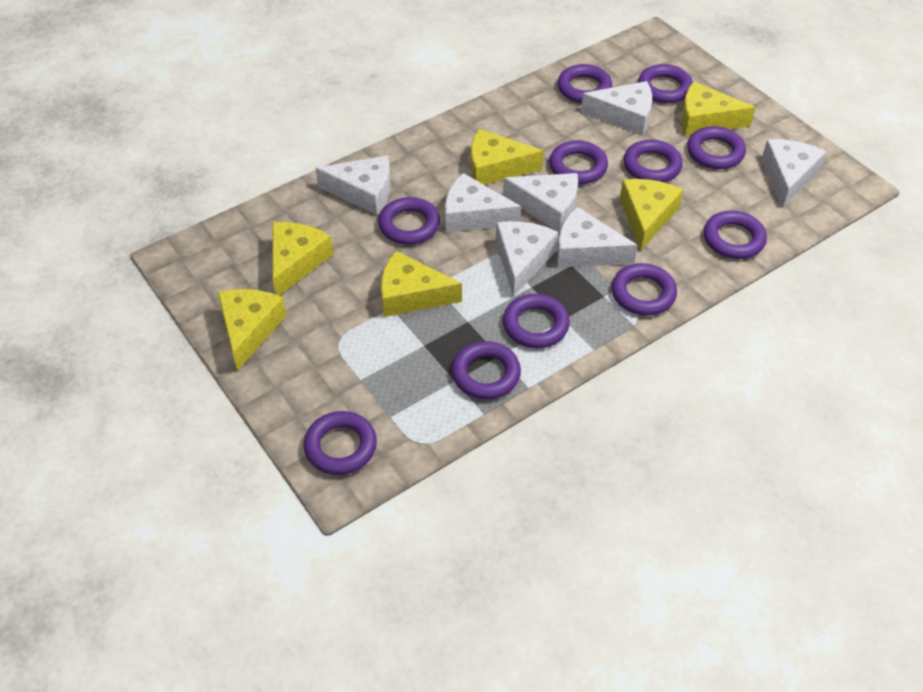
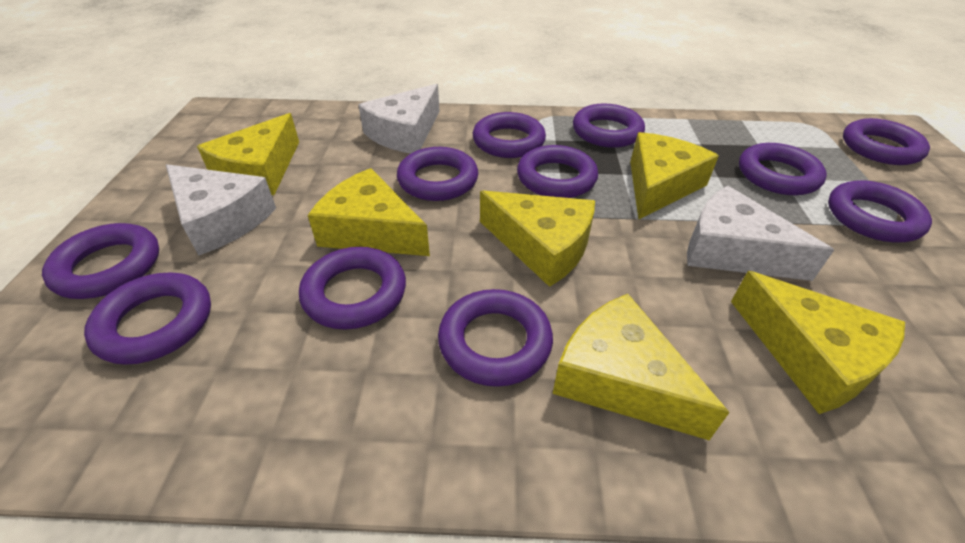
white cheese: 7 -> 3

